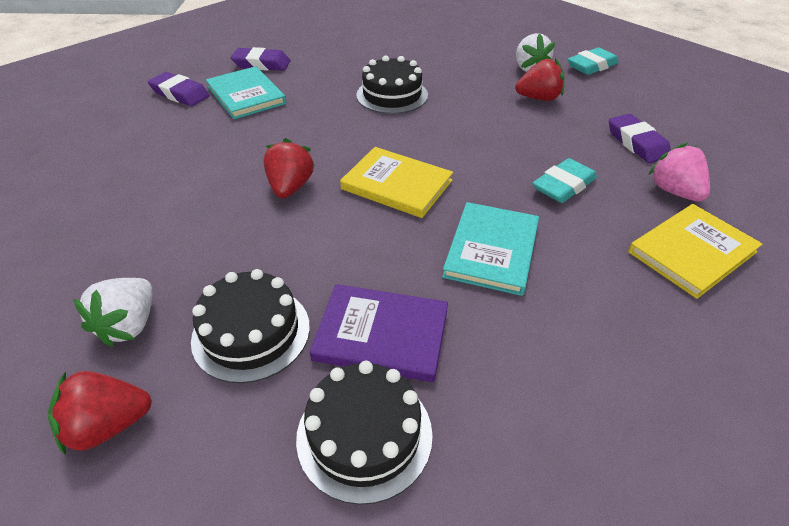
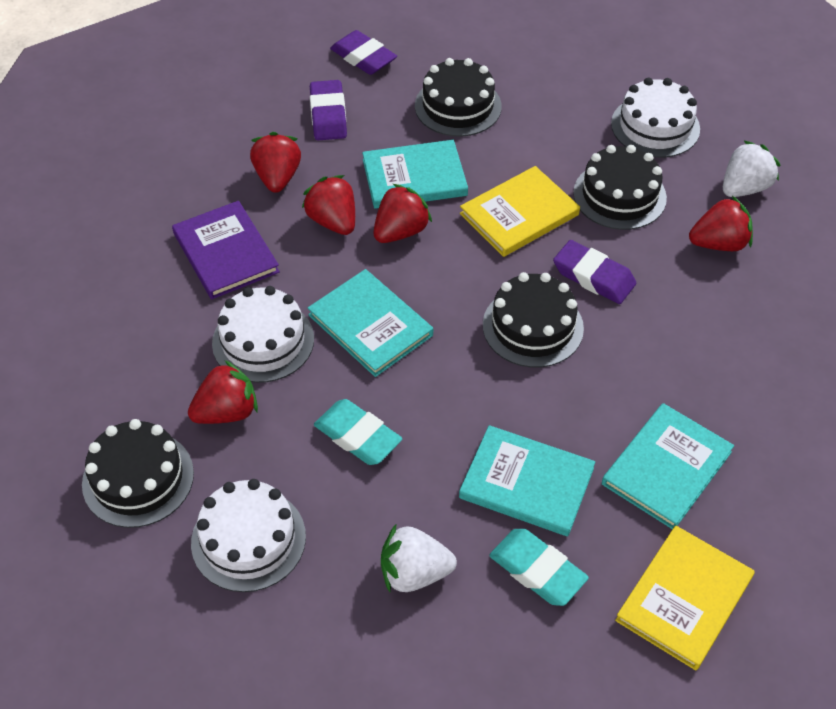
black cake: 3 -> 4
pink strawberry: 1 -> 0
red strawberry: 3 -> 5
turquoise book: 2 -> 4
white cake: 0 -> 3

